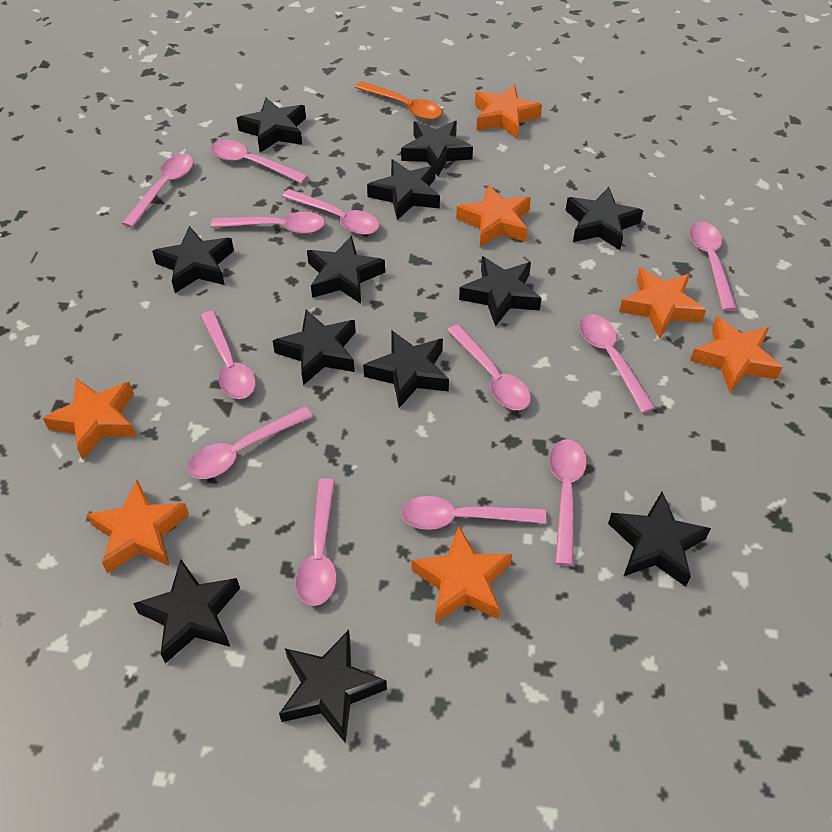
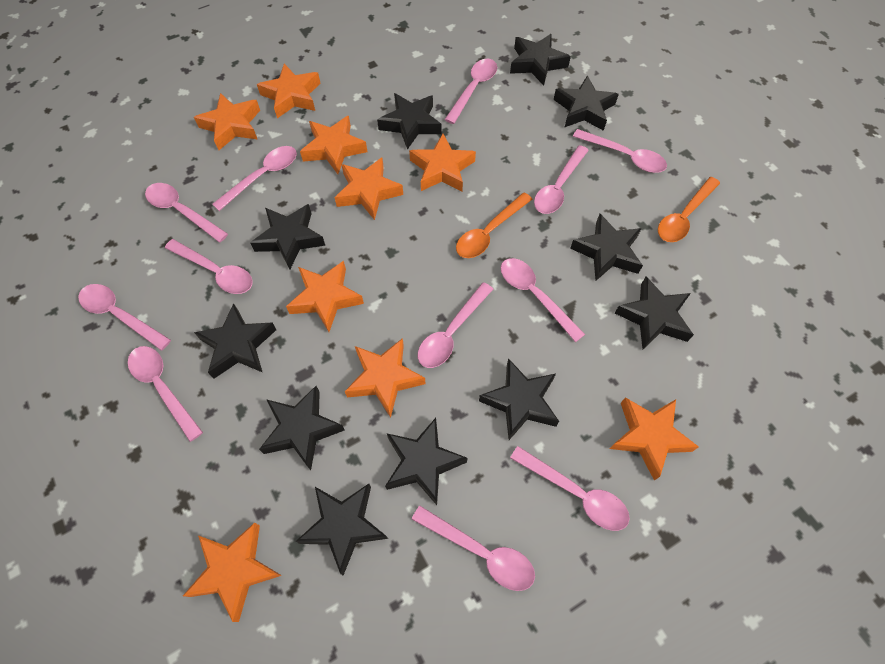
black star: 12 -> 11
orange spoon: 1 -> 2
orange star: 7 -> 9

